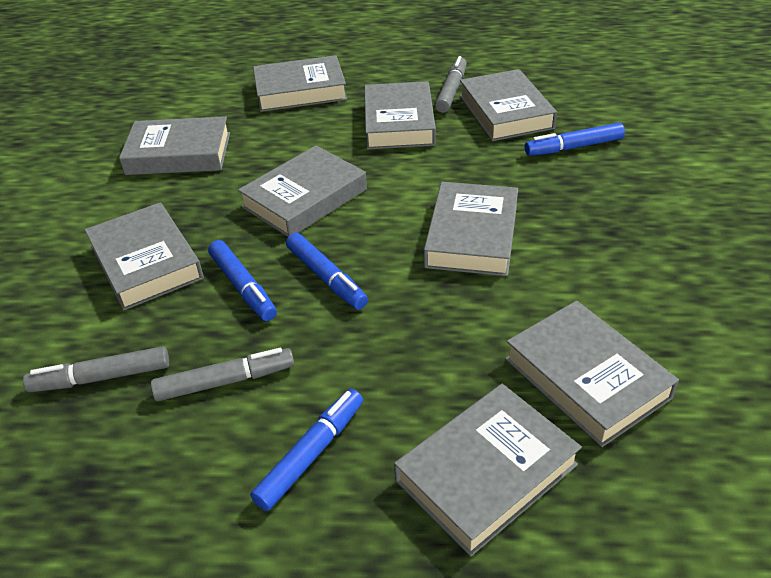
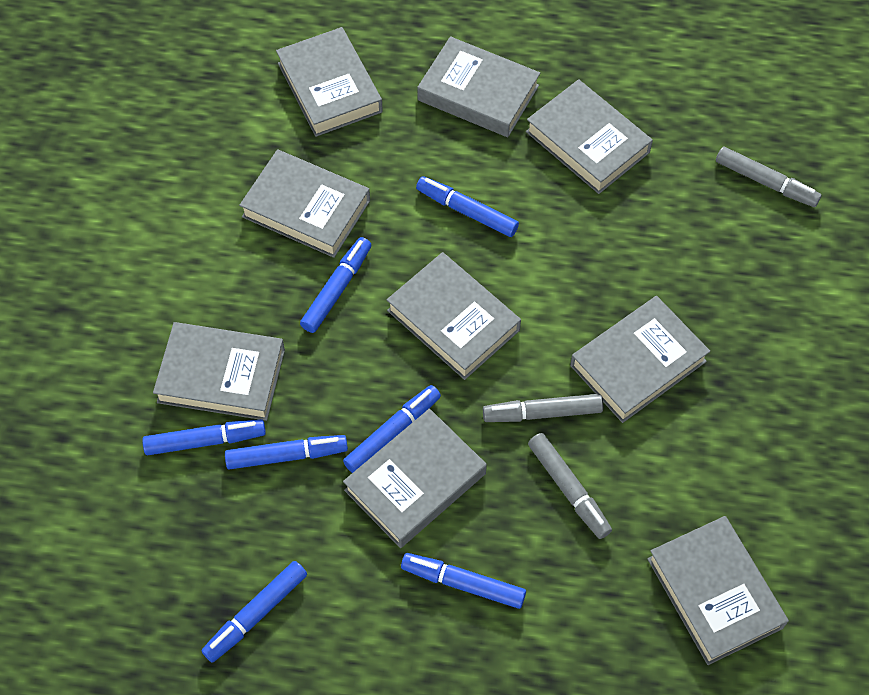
blue marker: 4 -> 7

